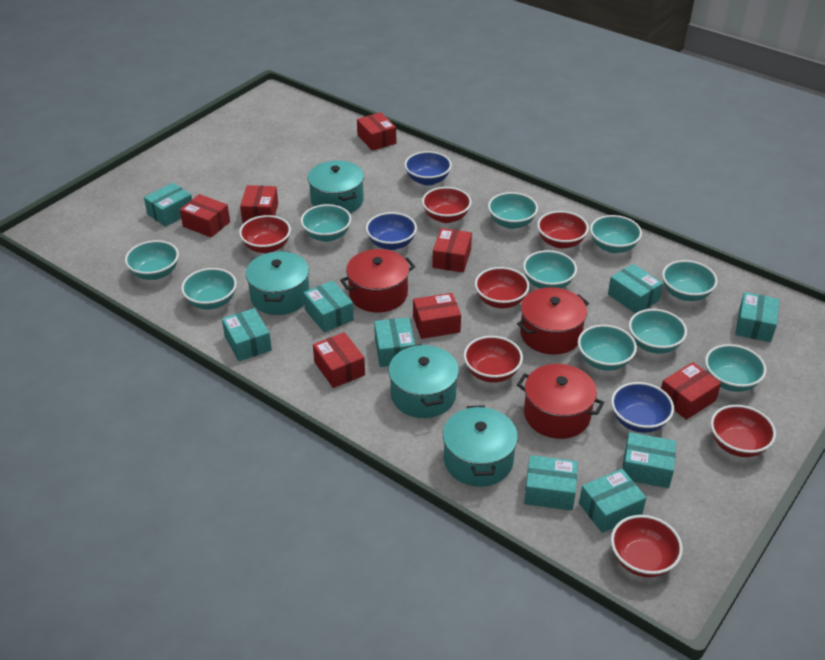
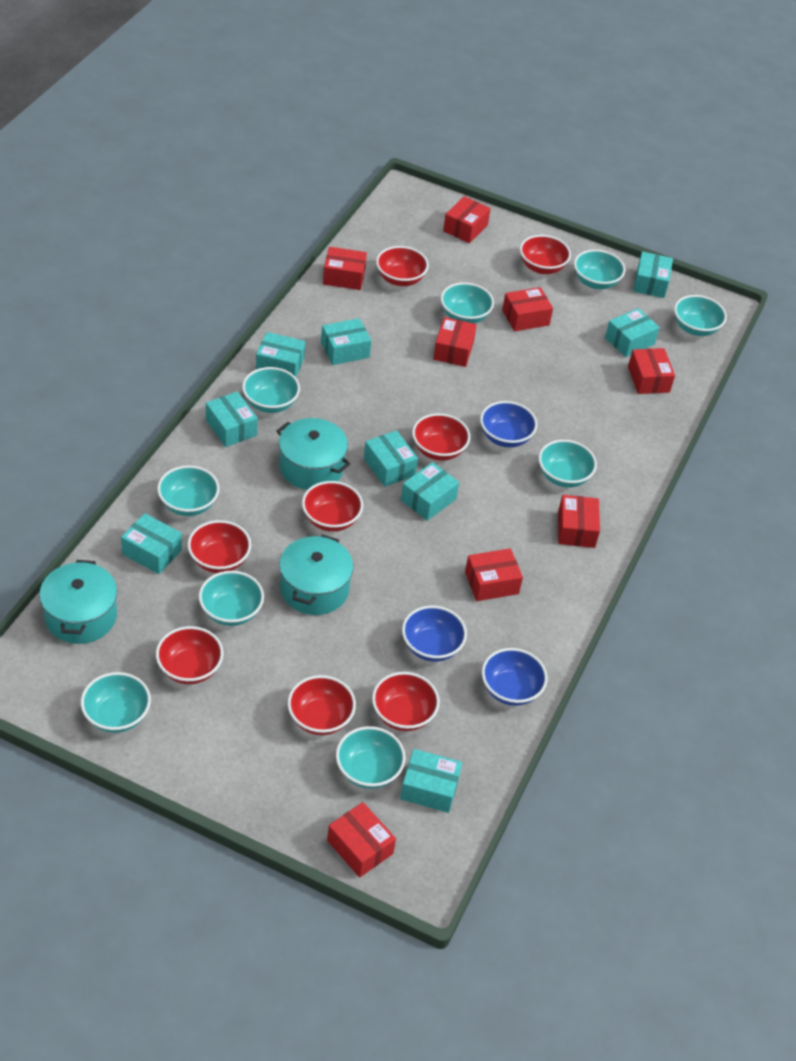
red bowl: 7 -> 8
red box: 7 -> 8
red pot: 3 -> 0
turquoise bowl: 10 -> 9
turquoise pot: 4 -> 3

